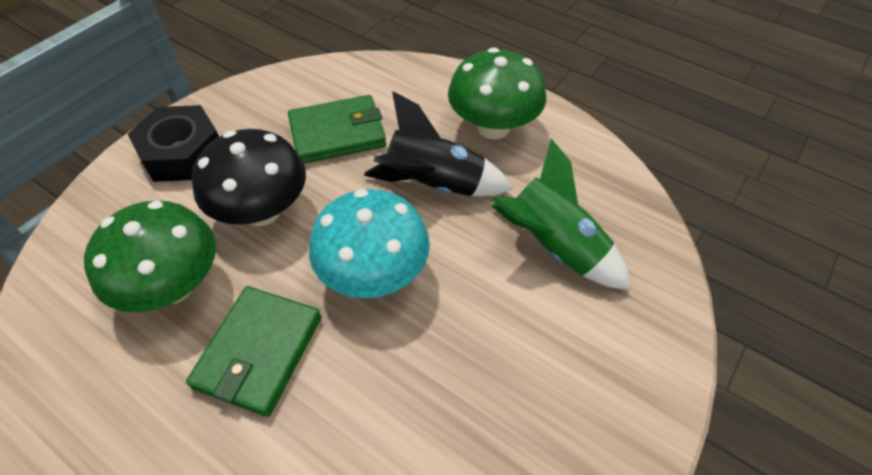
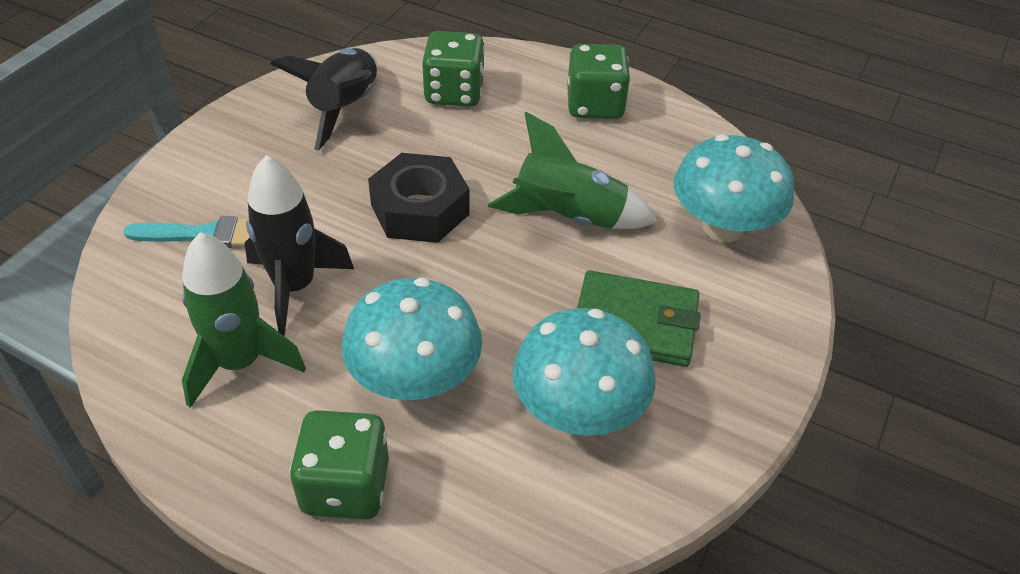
black mushroom: 1 -> 0
black rocket: 1 -> 2
green dice: 0 -> 3
green mushroom: 2 -> 0
green rocket: 1 -> 2
green wallet: 2 -> 1
turquoise brush: 0 -> 1
turquoise mushroom: 1 -> 3

